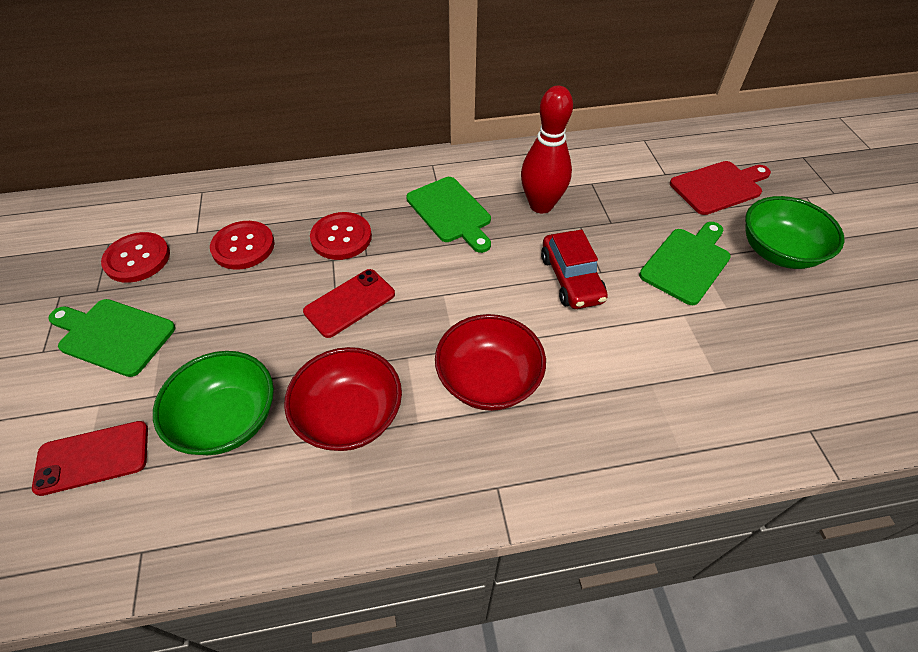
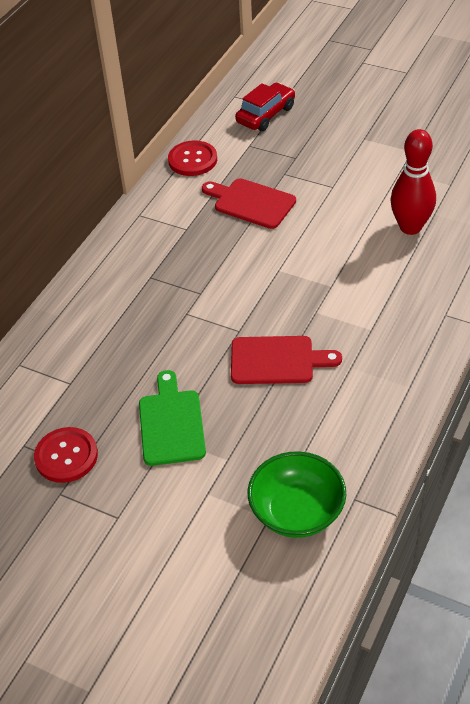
green bowl: 2 -> 1
green cutting board: 3 -> 1
red bowl: 2 -> 0
red button: 3 -> 2
red cutting board: 1 -> 2
red phone: 2 -> 0

